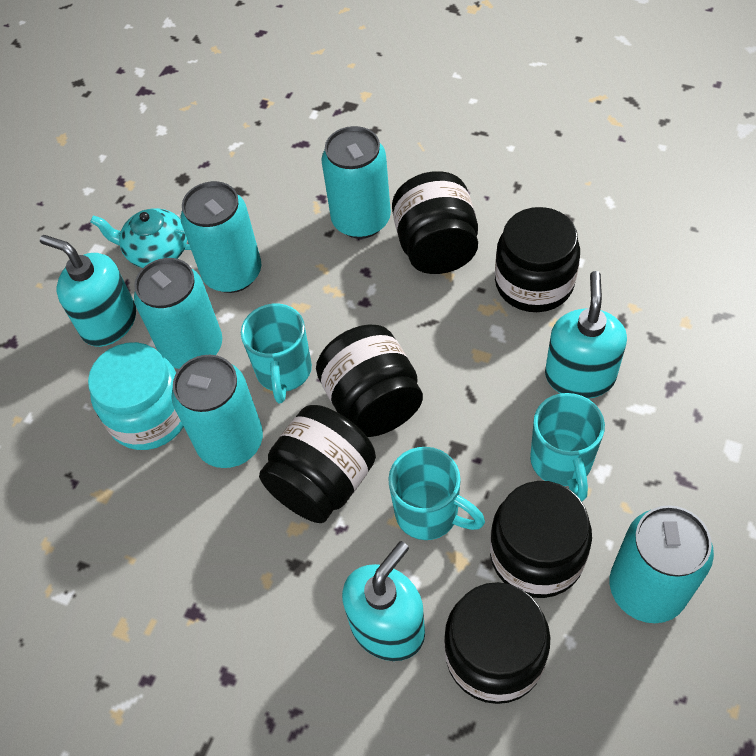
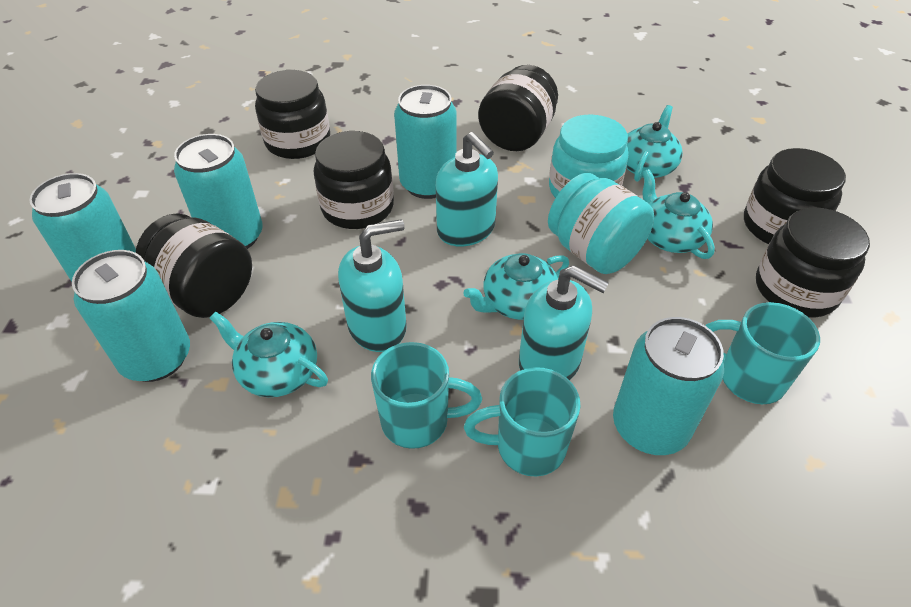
turquoise jar: 1 -> 2
turquoise teapot: 1 -> 4

